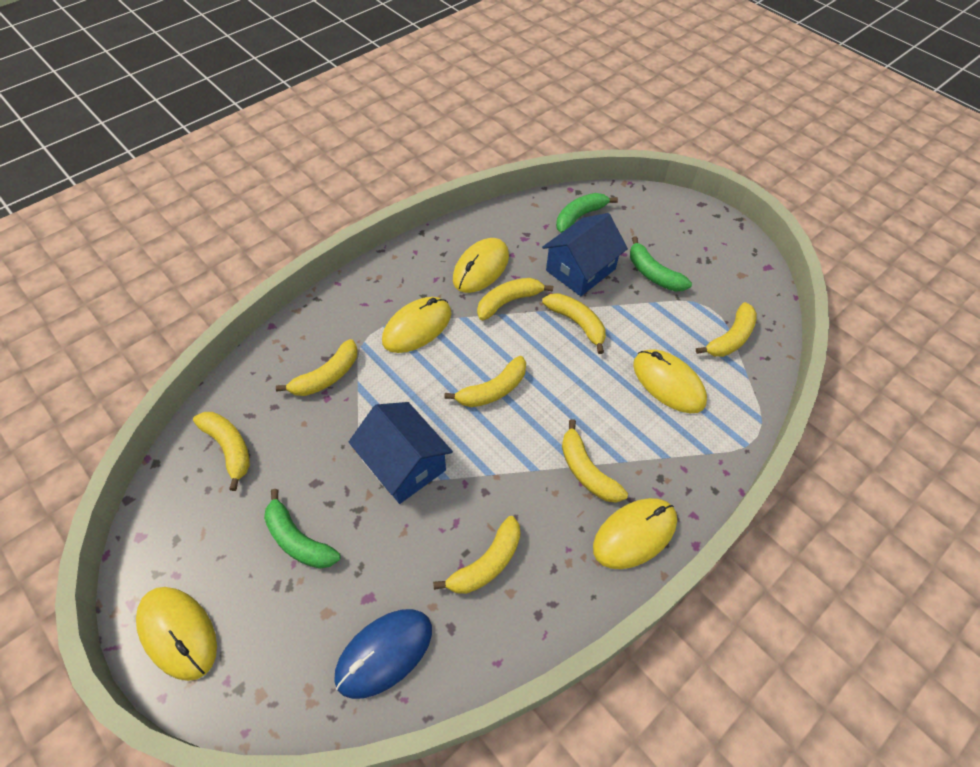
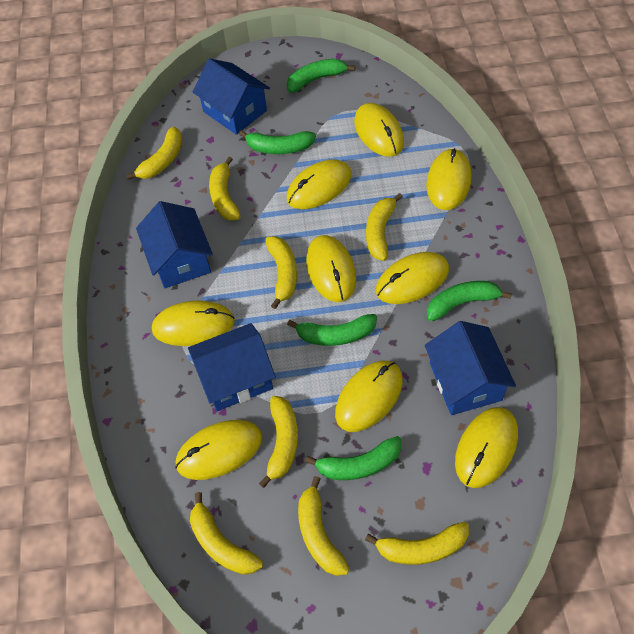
blue house: 2 -> 4
blue mouse: 1 -> 0
green banana: 3 -> 5
yellow mouse: 5 -> 9

